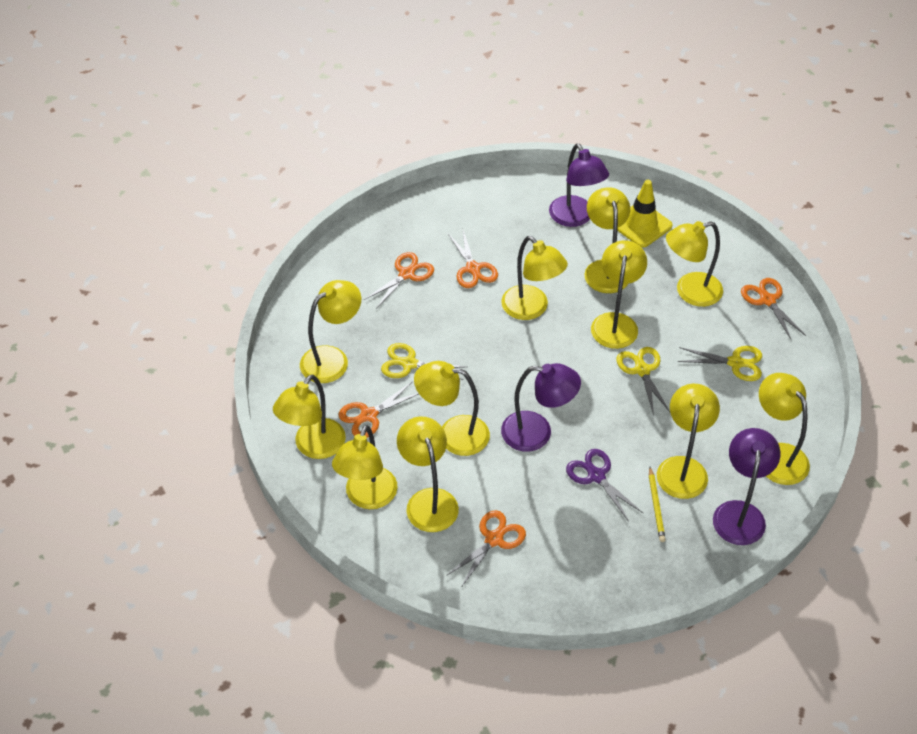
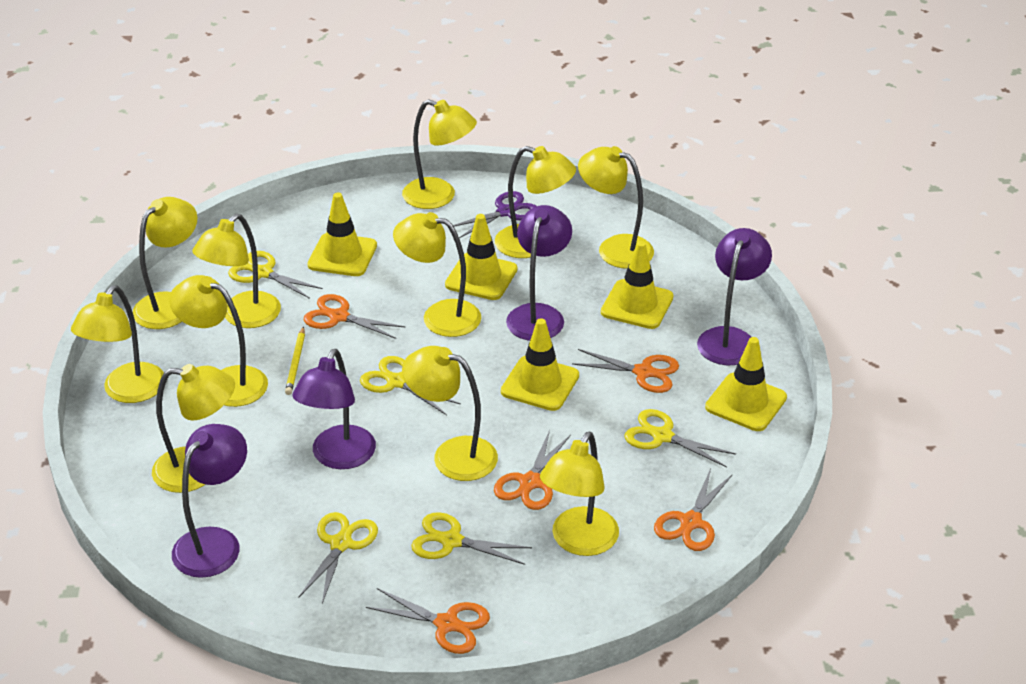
purple lamp: 3 -> 4
yellow scissors: 3 -> 5
yellow traffic cone: 1 -> 5

